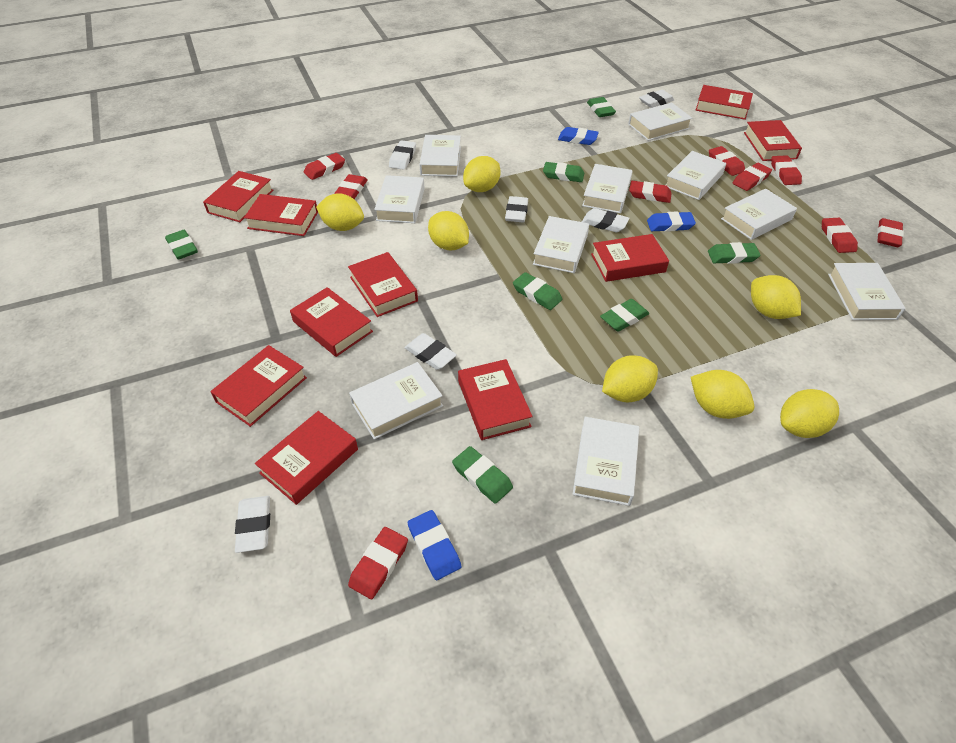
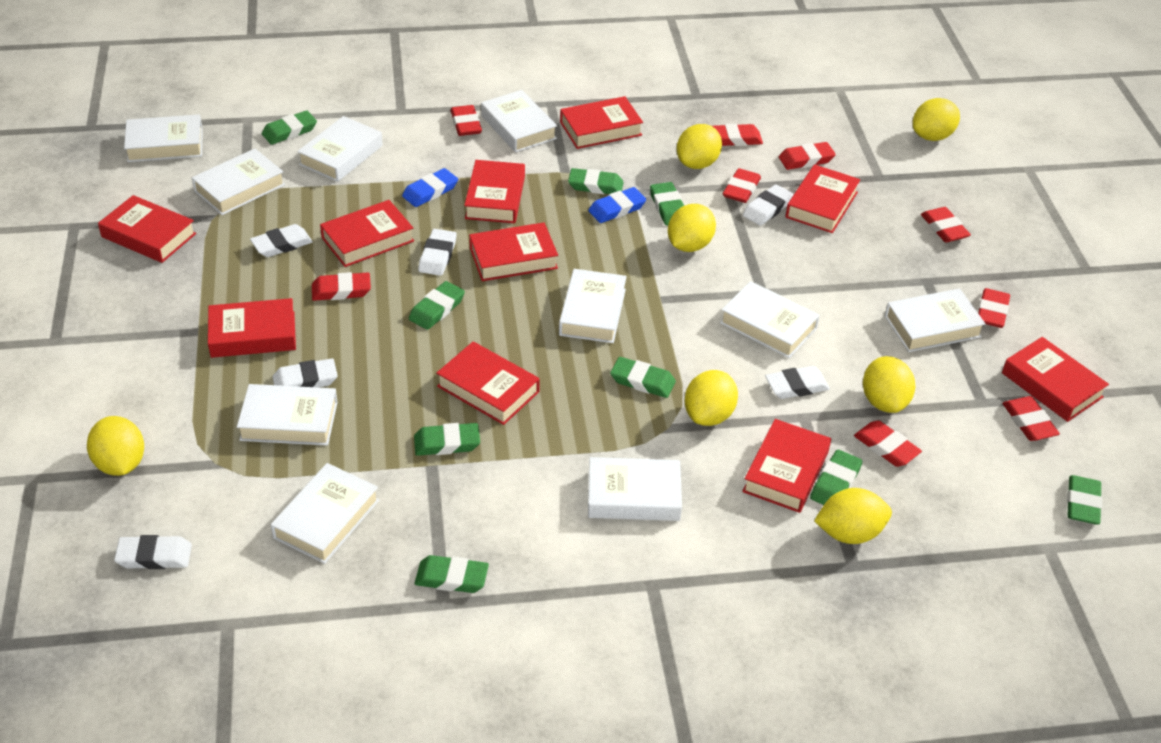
blue eraser: 3 -> 2
green eraser: 7 -> 9

